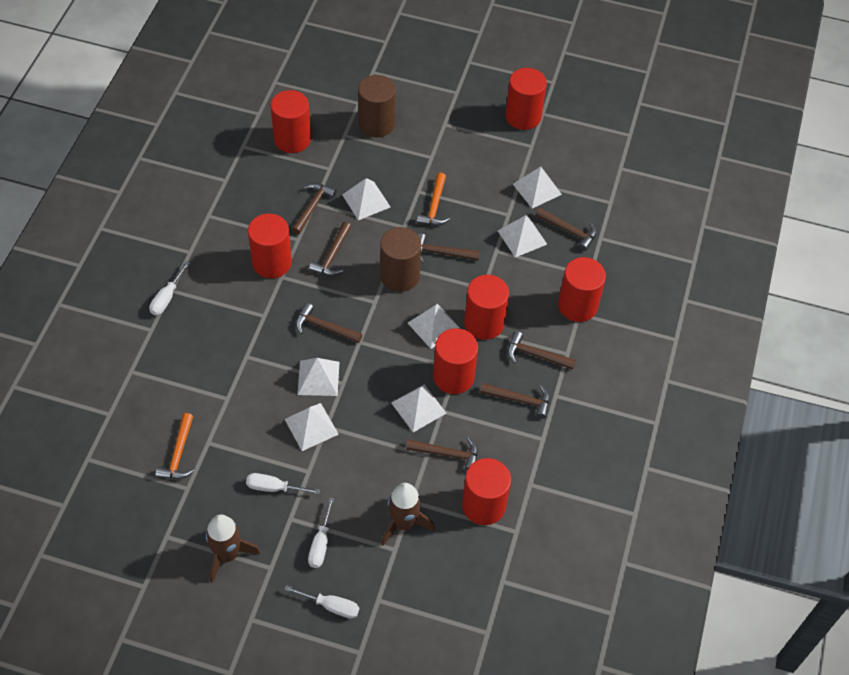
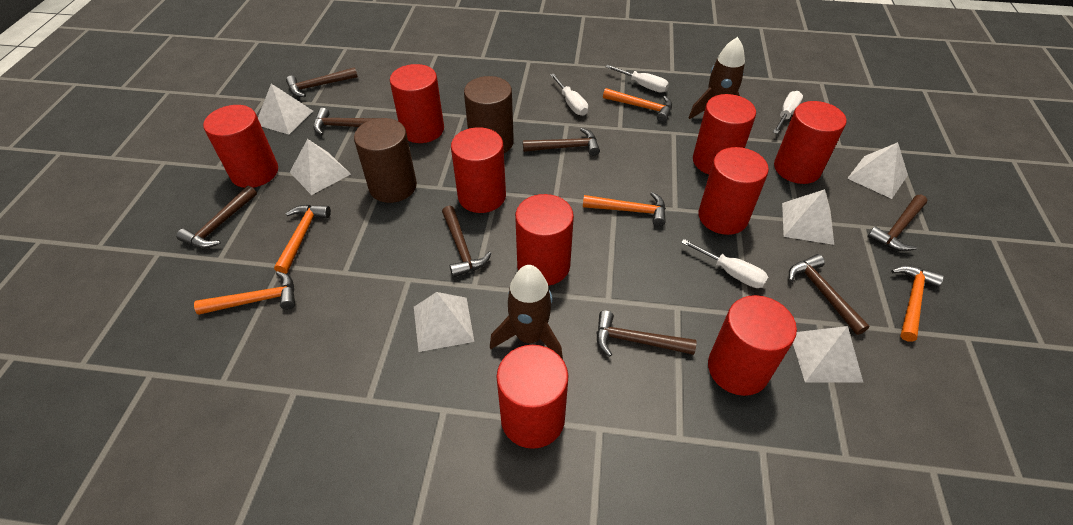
orange hammer: 2 -> 5
red cylinder: 7 -> 9
white pyramid: 7 -> 6

